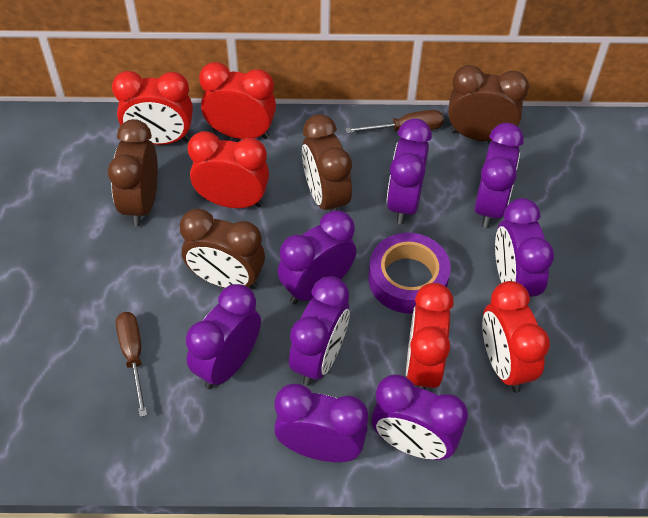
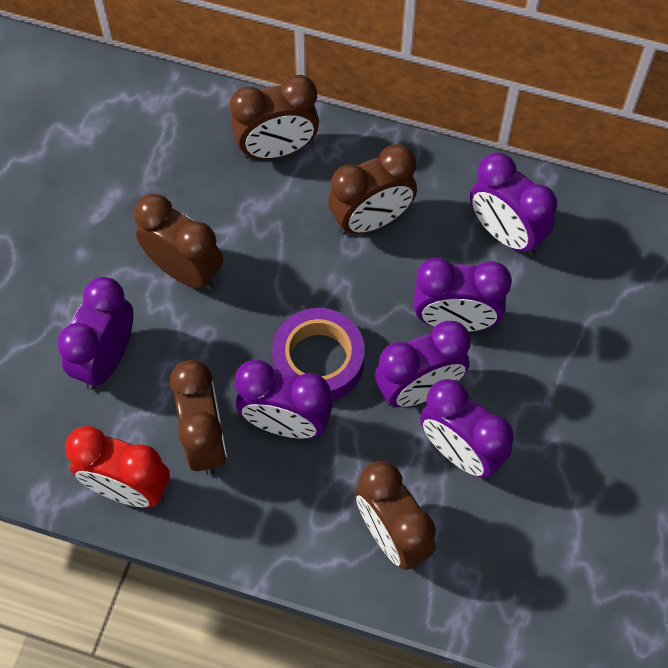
brown clock: 4 -> 5
brown screwdriver: 2 -> 0
purple clock: 8 -> 6
red clock: 5 -> 1

